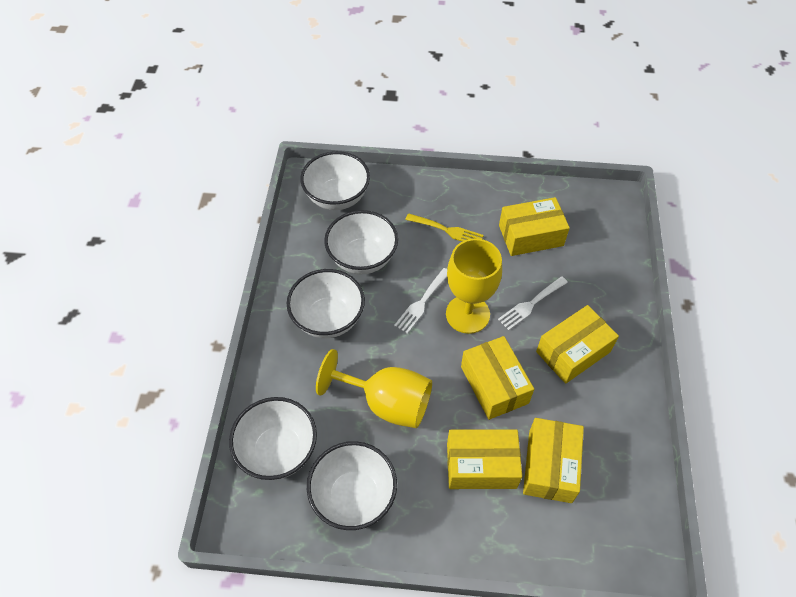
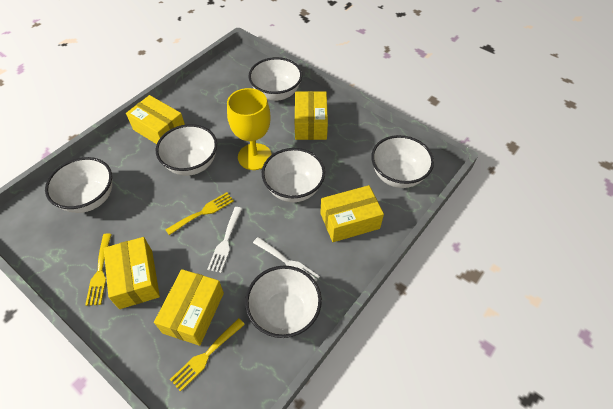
white bowl: 5 -> 6
yellow fork: 1 -> 3
yellow goblet: 2 -> 1

